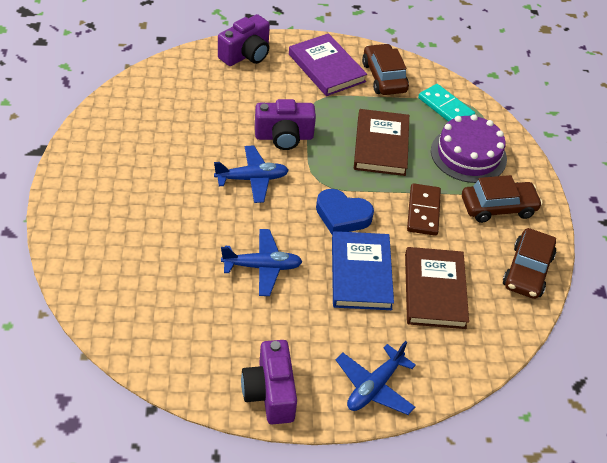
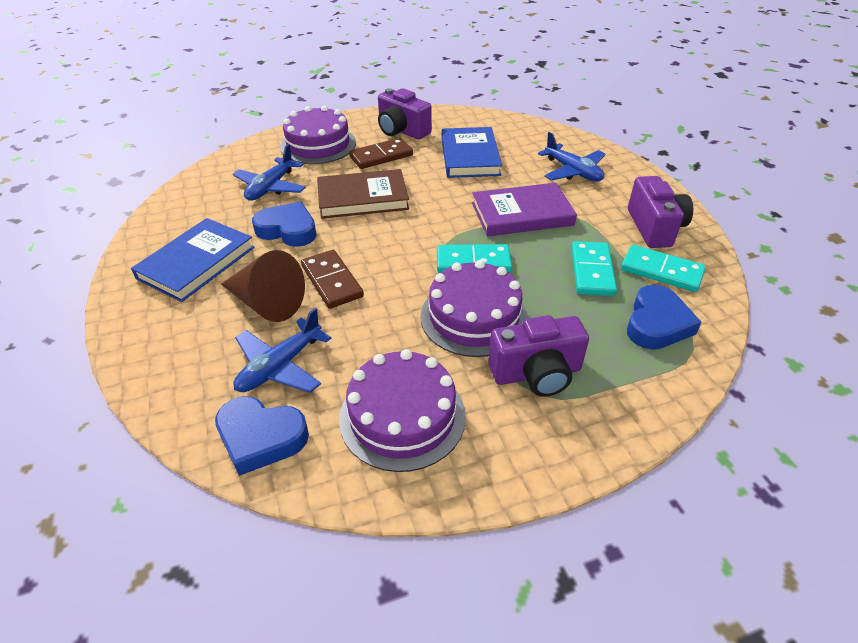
blue book: 1 -> 2
blue heart: 1 -> 3
brown book: 2 -> 1
brown car: 3 -> 0
brown cone: 0 -> 1
brown domino: 1 -> 2
purple cake: 1 -> 3
turquoise domino: 1 -> 3

